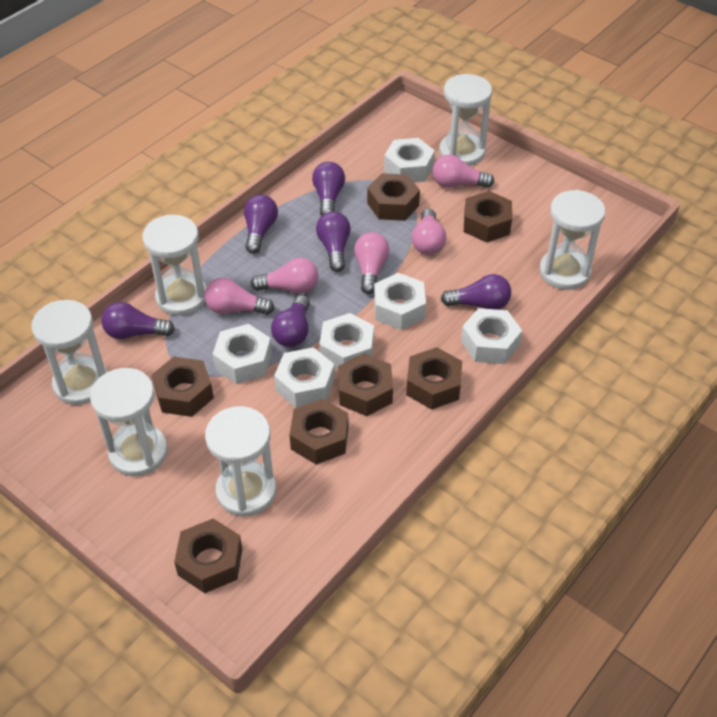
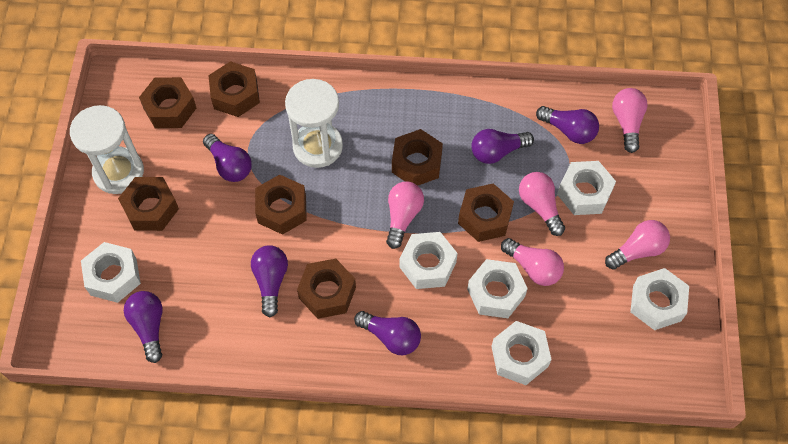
white hourglass: 6 -> 2

